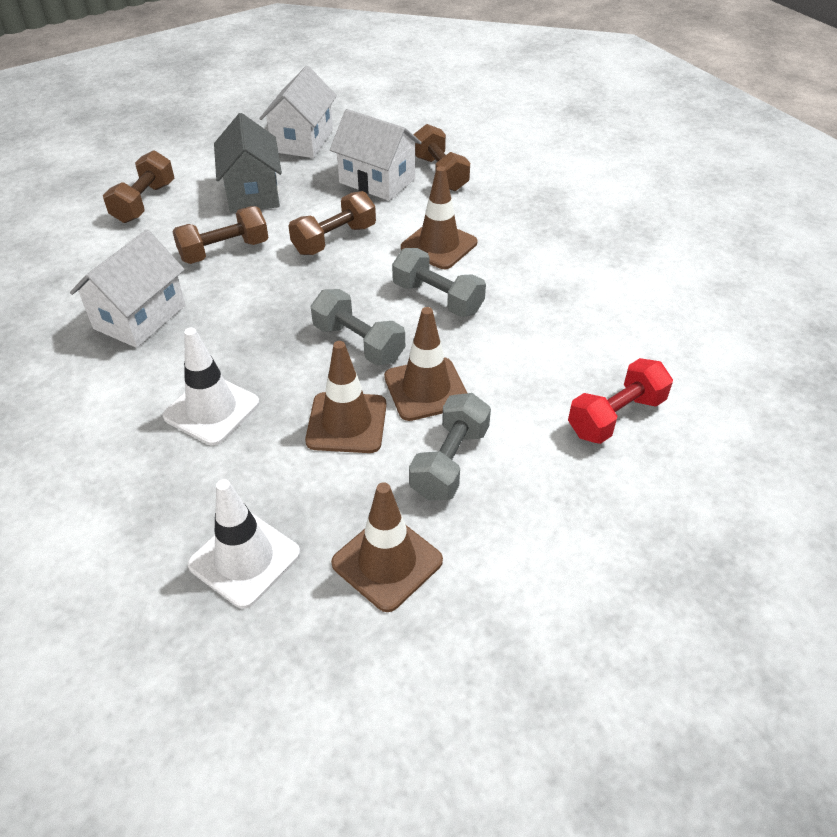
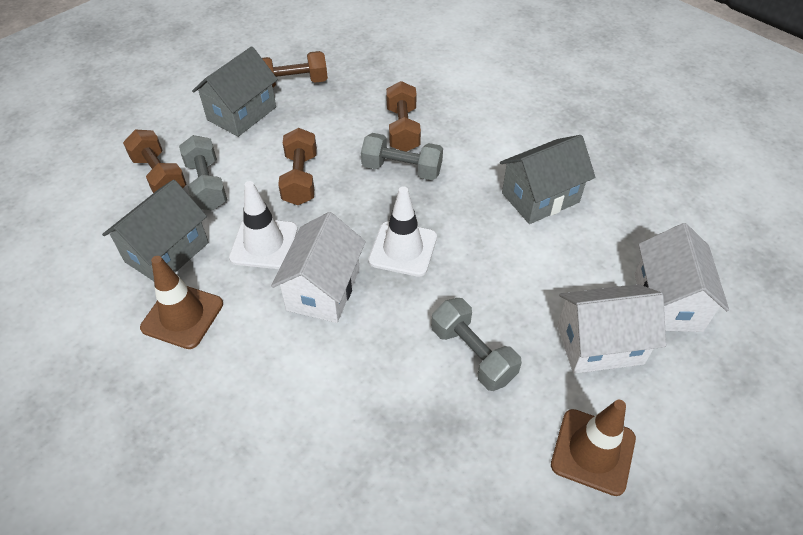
brown traffic cone: 4 -> 2
grey house: 1 -> 3
red dumbbell: 1 -> 0

